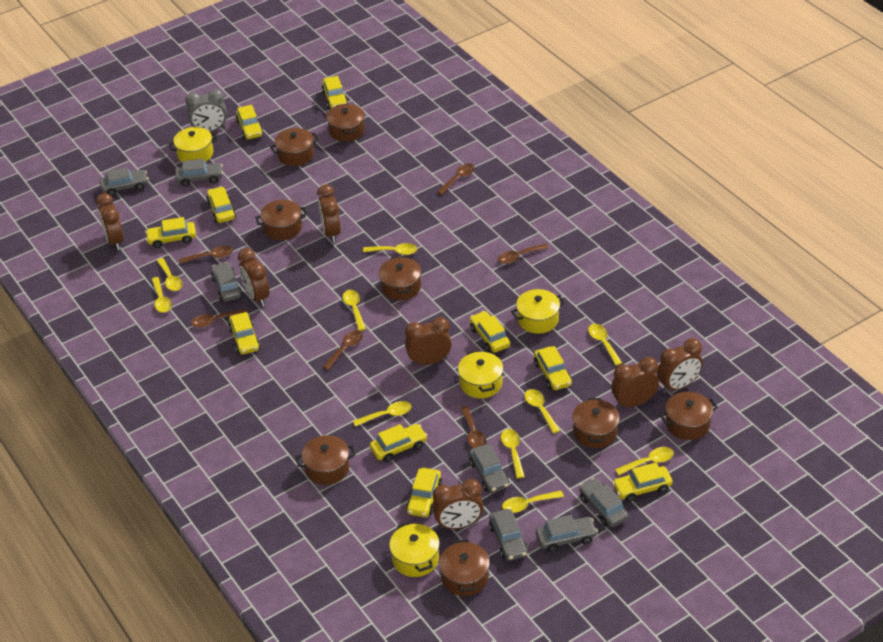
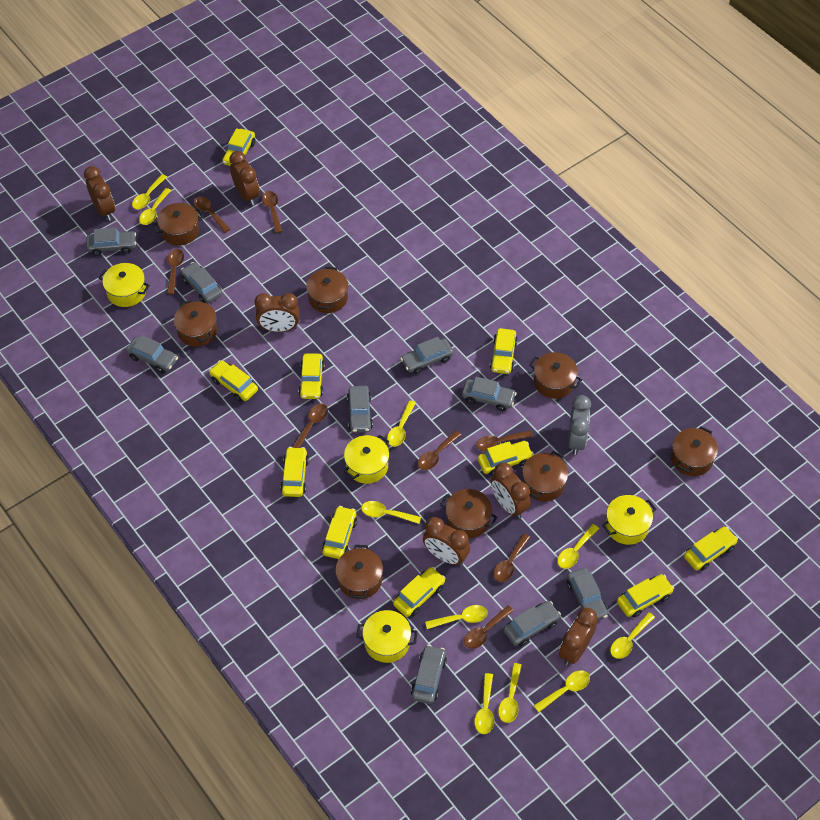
brown clock: 7 -> 6
brown spoon: 6 -> 8
grey car: 7 -> 9

